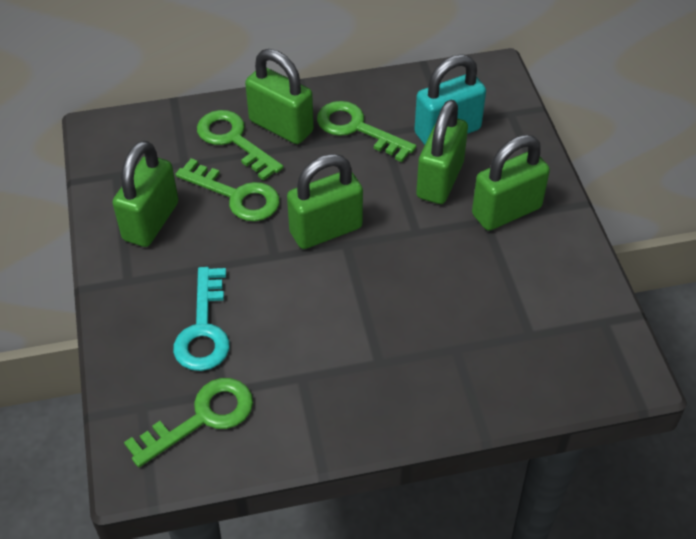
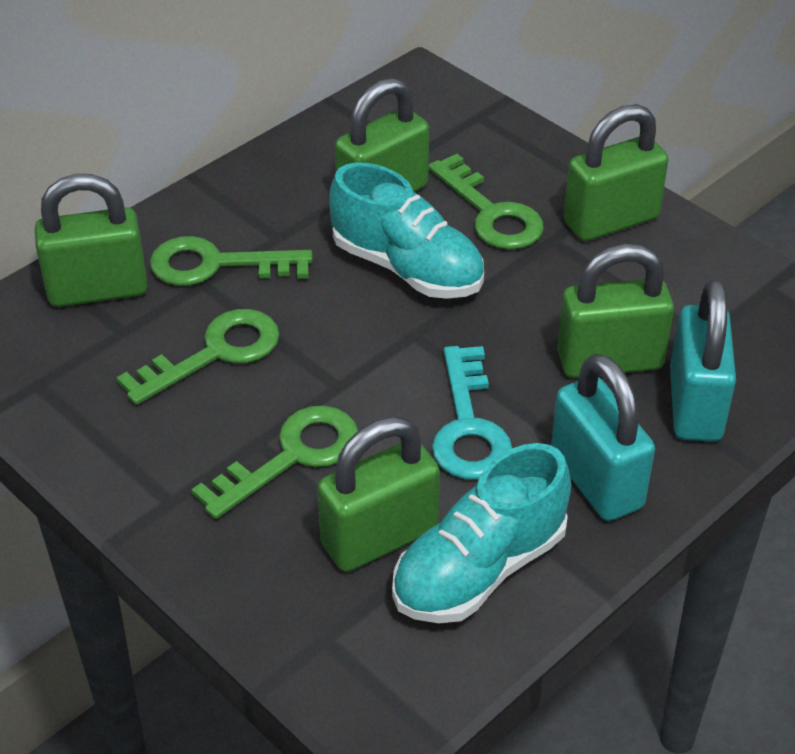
turquoise padlock: 1 -> 2
turquoise shoe: 0 -> 2

